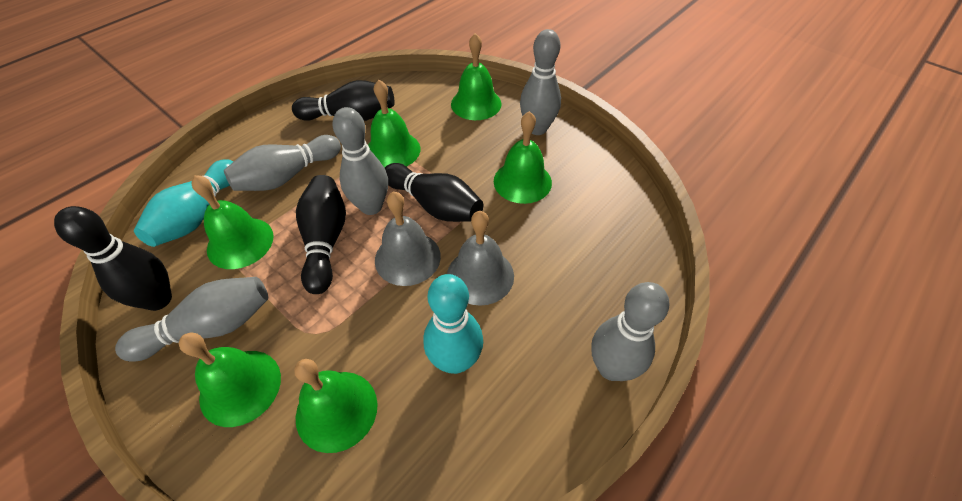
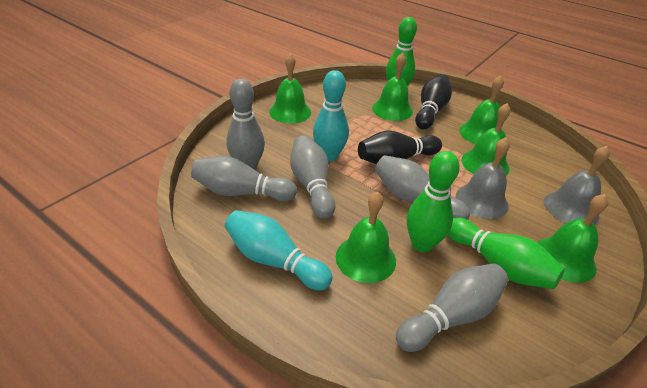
black bowling pin: 4 -> 2
green bowling pin: 0 -> 3

